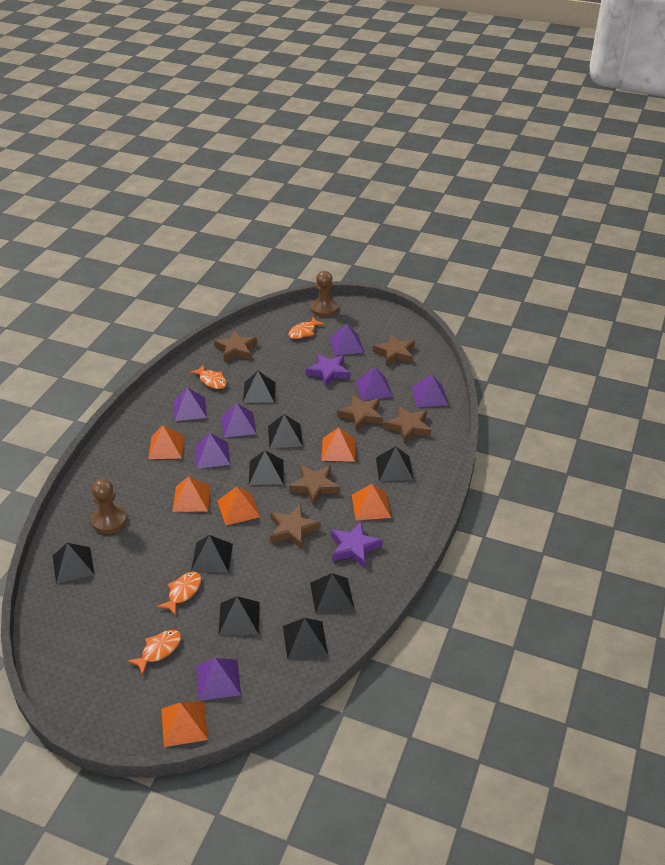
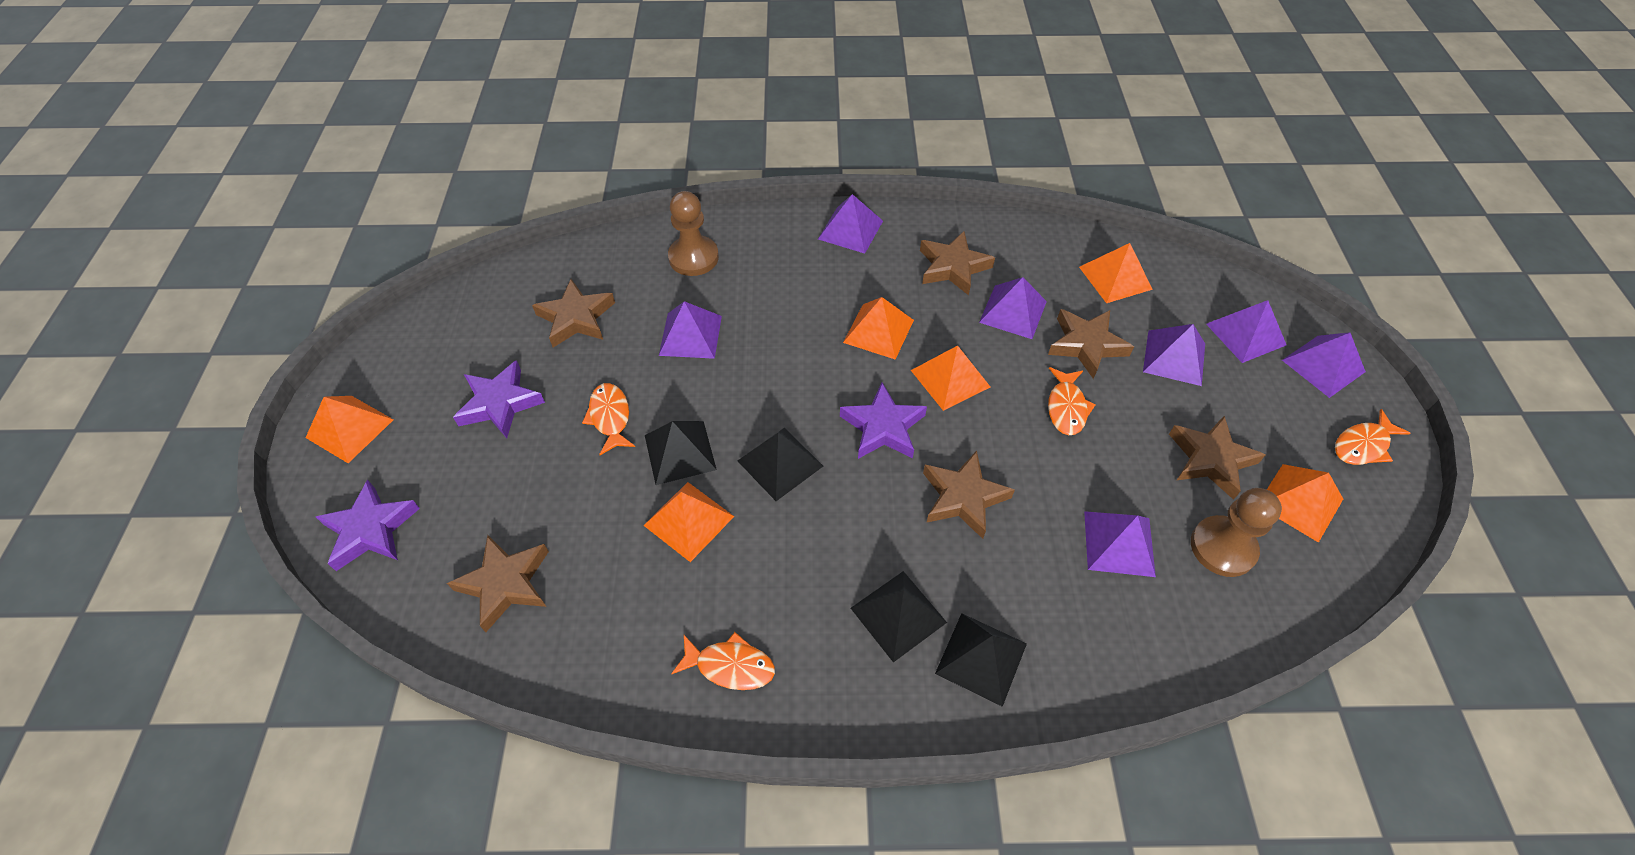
black pyramid: 9 -> 4
purple star: 2 -> 3

